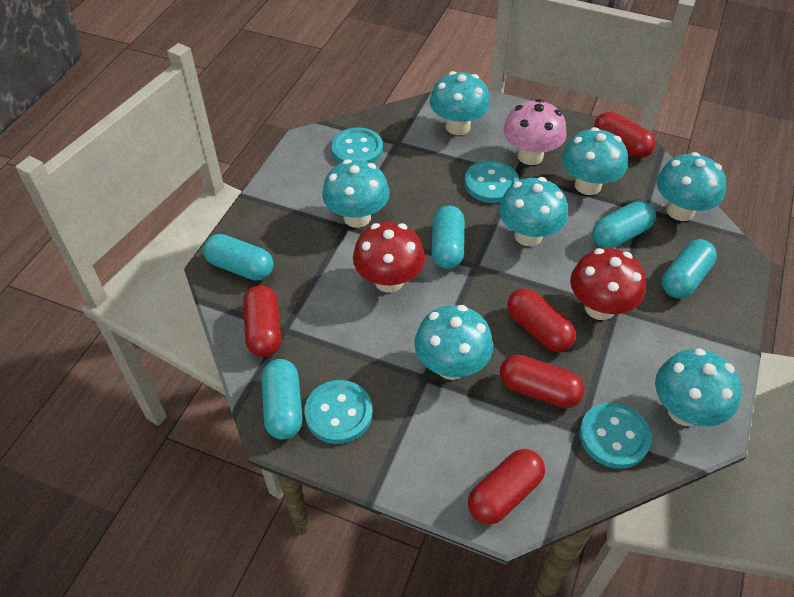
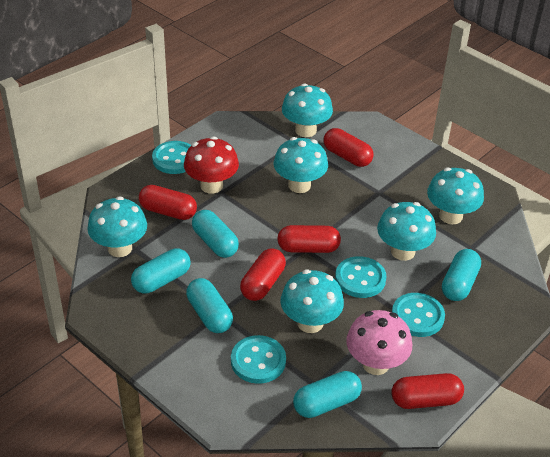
red mushroom: 2 -> 1
turquoise mushroom: 7 -> 6

